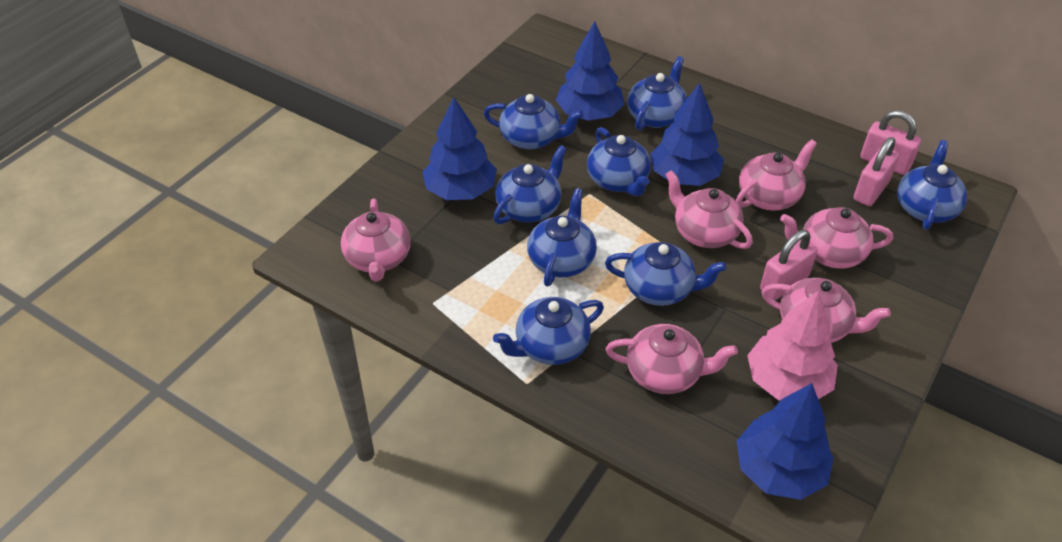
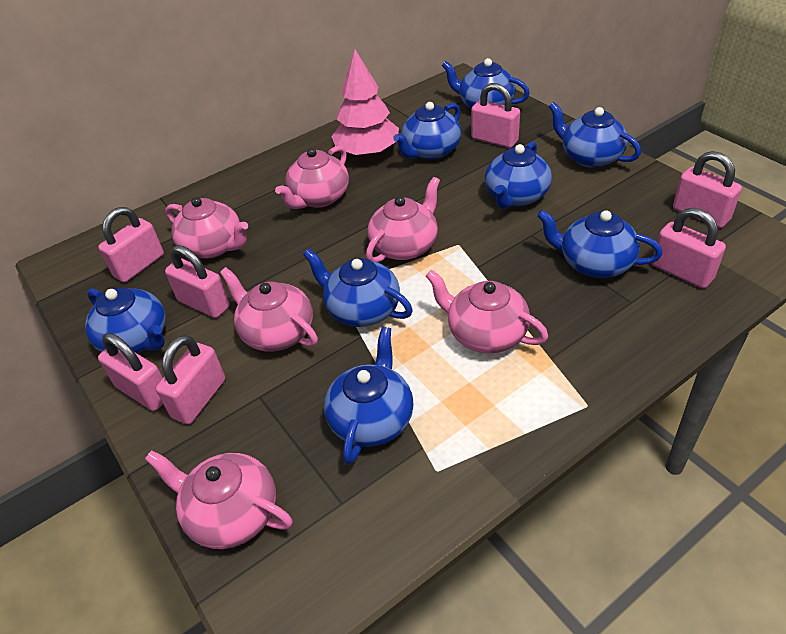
blue tree: 4 -> 0
pink padlock: 3 -> 7

